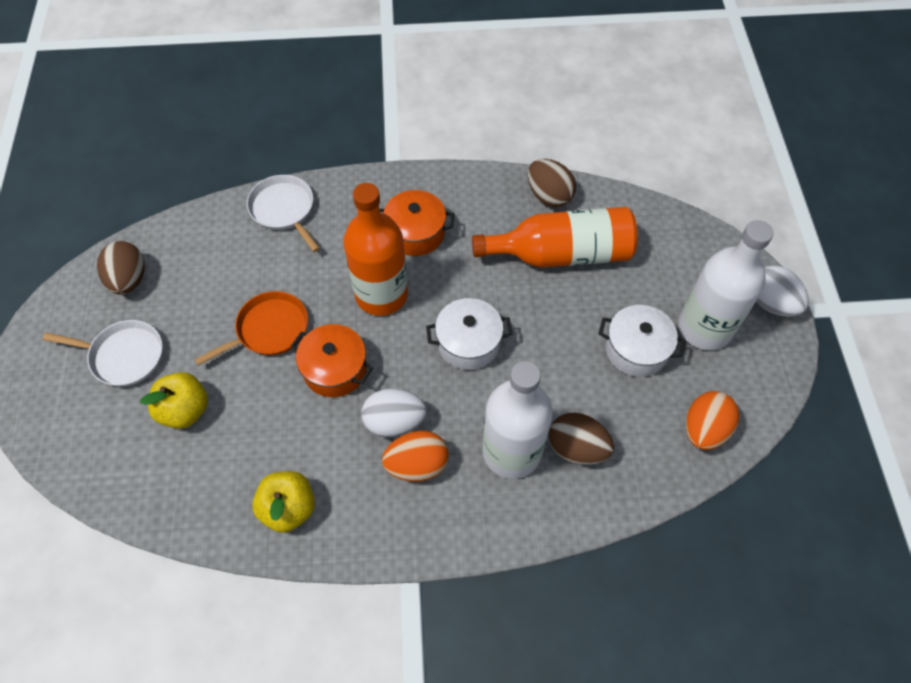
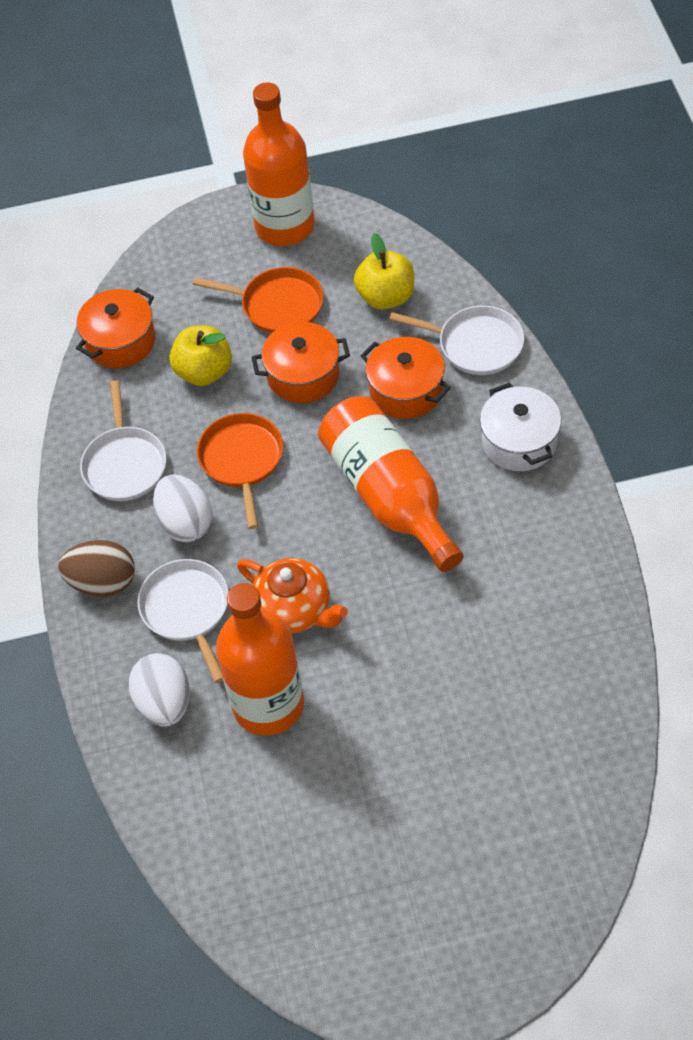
brown egg: 3 -> 1
orange bottle: 2 -> 3
orange egg: 2 -> 0
orange pan: 1 -> 2
orange pot: 2 -> 3
orange teapot: 0 -> 1
white bottle: 2 -> 0
white pan: 2 -> 3
white pot: 2 -> 1

